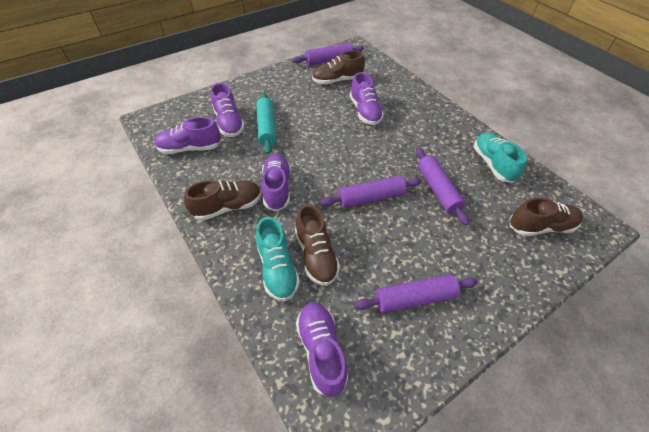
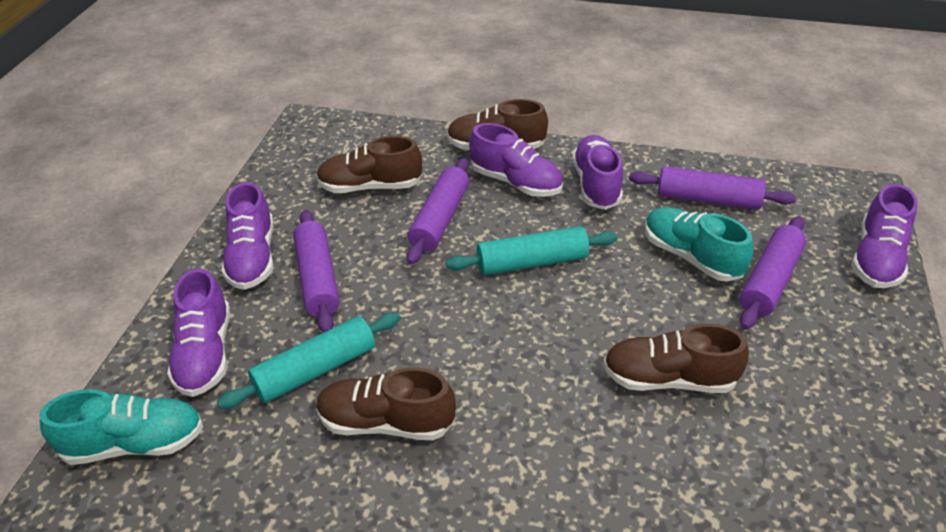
turquoise rolling pin: 1 -> 2

